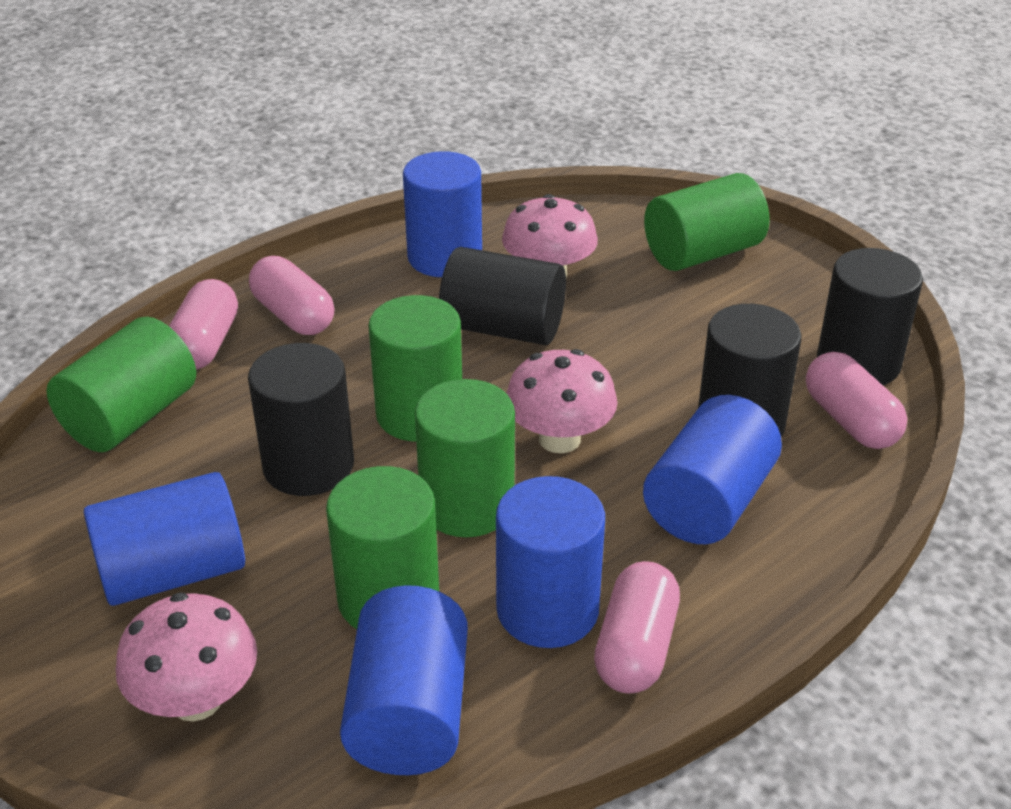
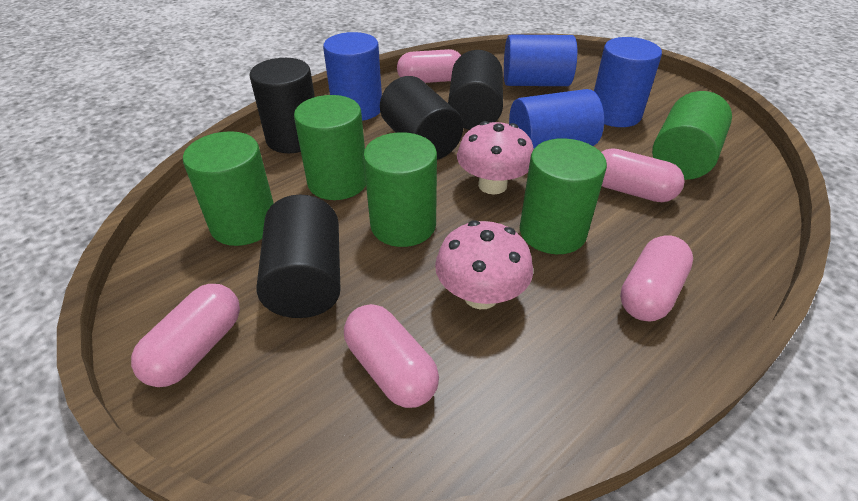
blue cylinder: 5 -> 4
pink capsule: 4 -> 5
pink mushroom: 3 -> 2

